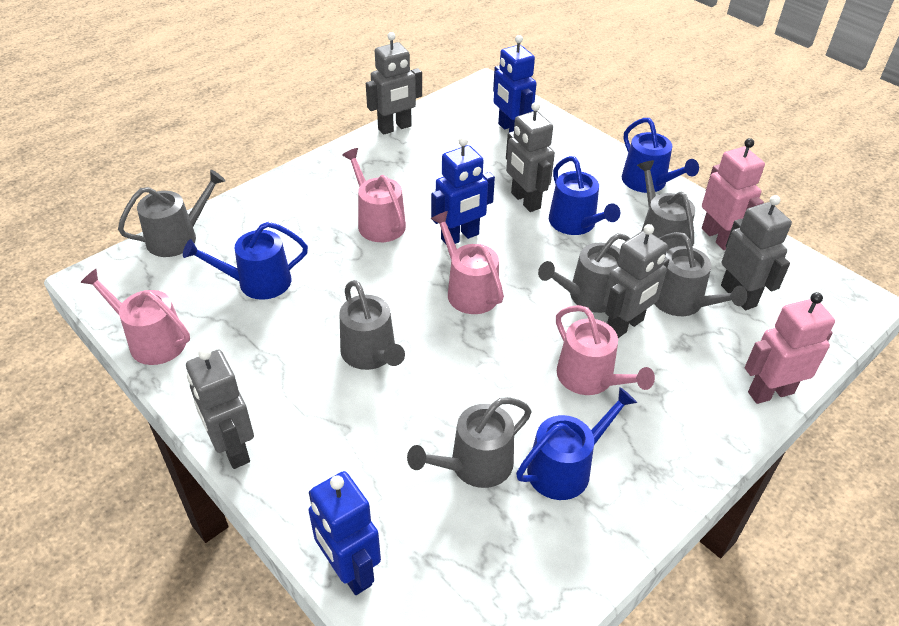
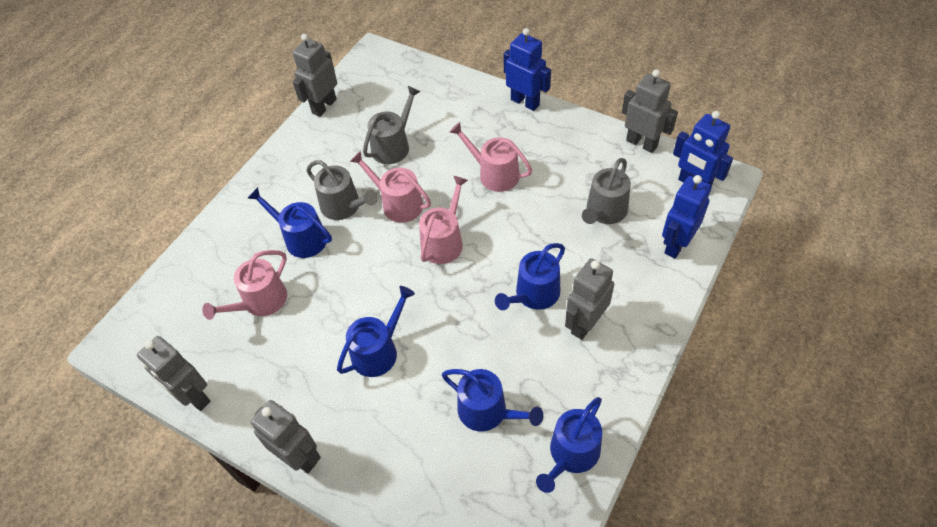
blue watering can: 4 -> 5
grey watering can: 6 -> 3
pink robot: 2 -> 0

